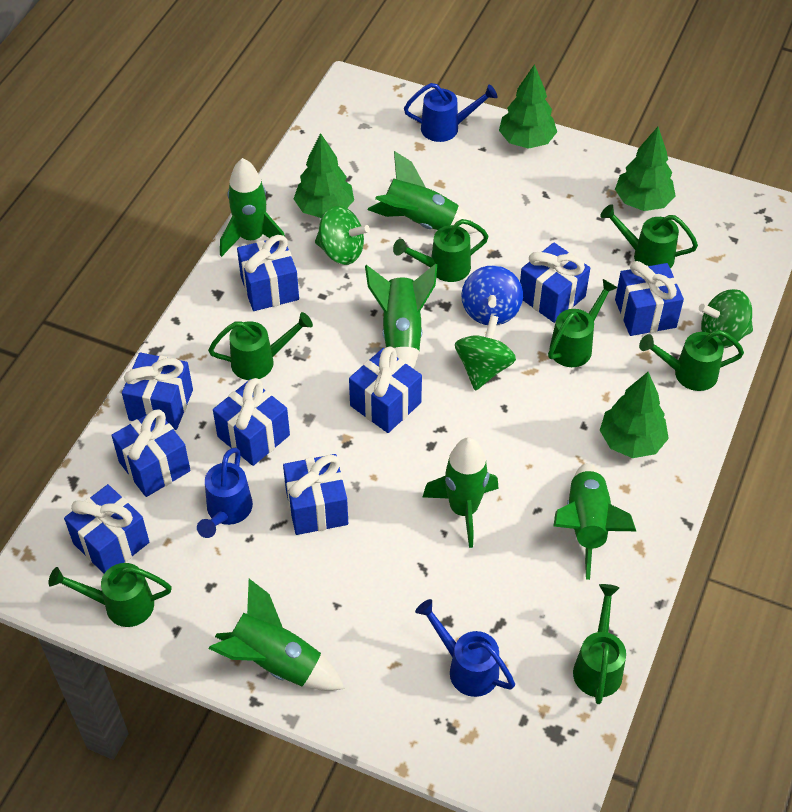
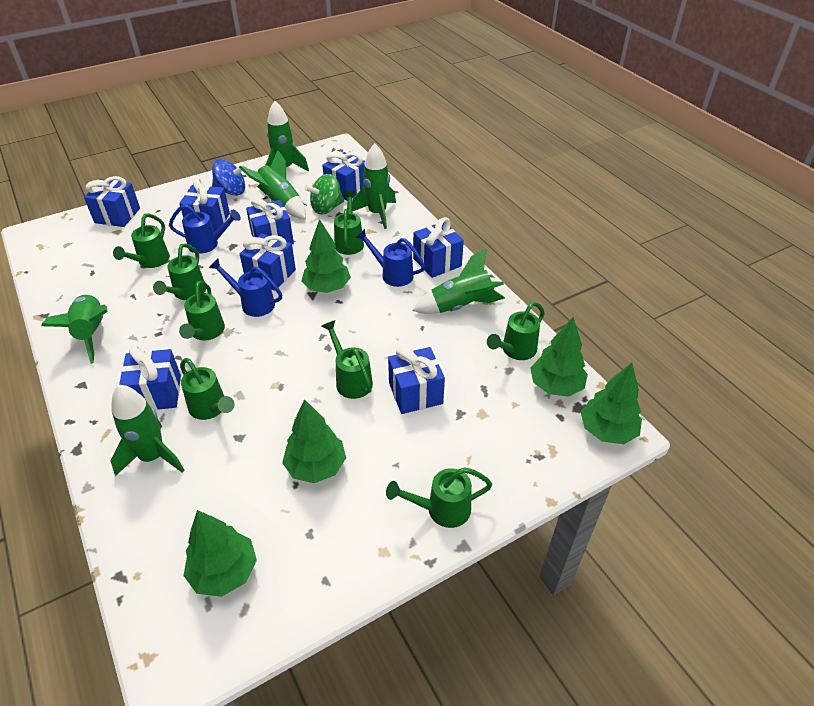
blue gift: 9 -> 8
green spinning top: 3 -> 1
green tree: 4 -> 5
green watering can: 7 -> 8

